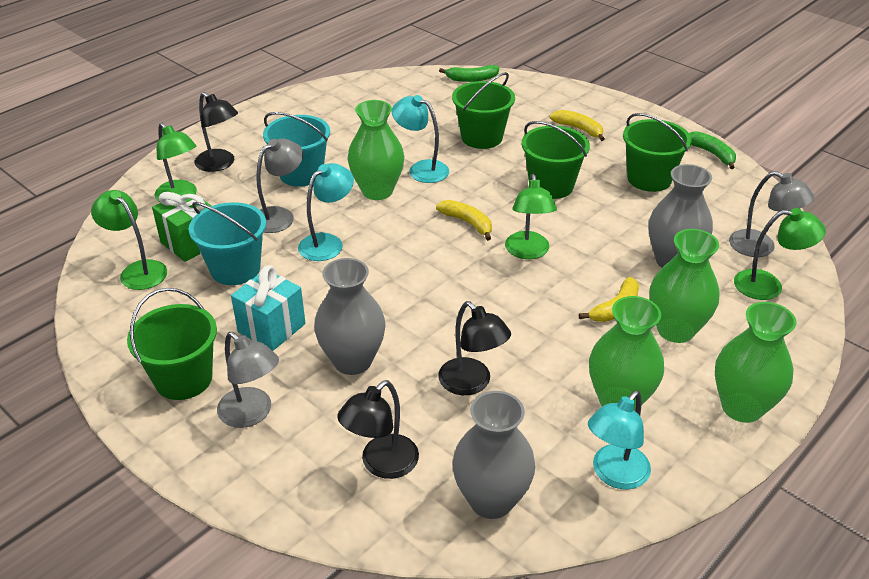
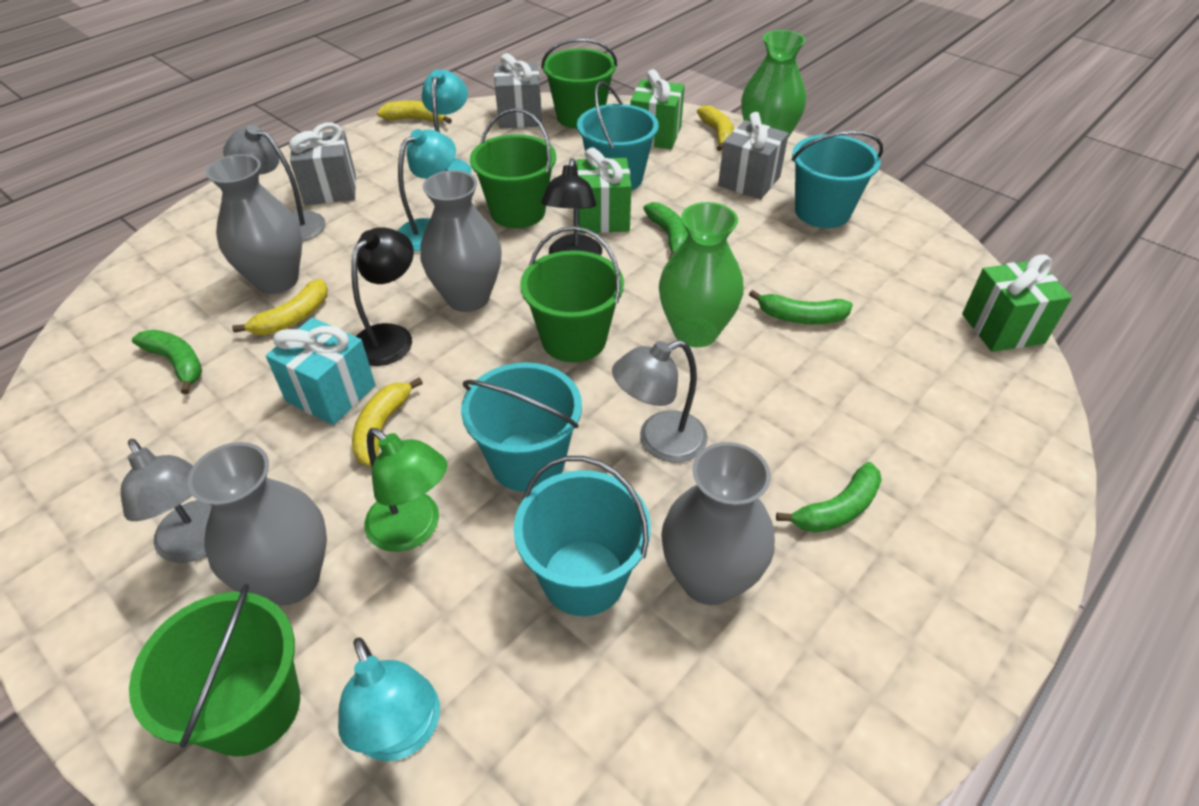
black lamp: 3 -> 2
green banana: 2 -> 4
green gift: 1 -> 3
green lamp: 4 -> 1
green vase: 4 -> 2
grey gift: 0 -> 3
grey vase: 3 -> 4
turquoise bucket: 2 -> 4
yellow banana: 3 -> 4

